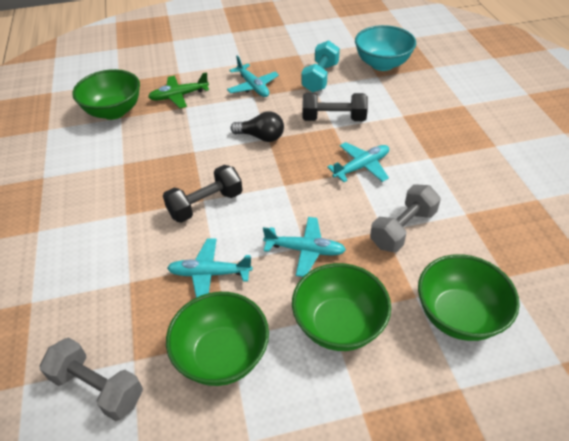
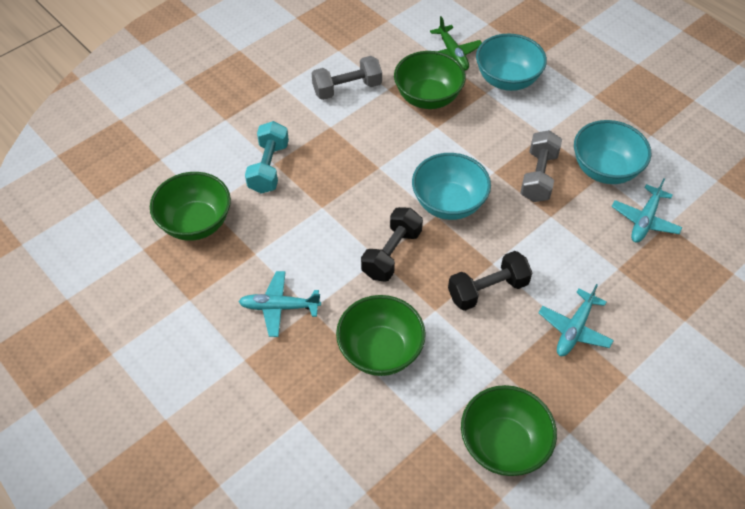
black light bulb: 1 -> 0
turquoise bowl: 1 -> 3
turquoise plane: 4 -> 3

